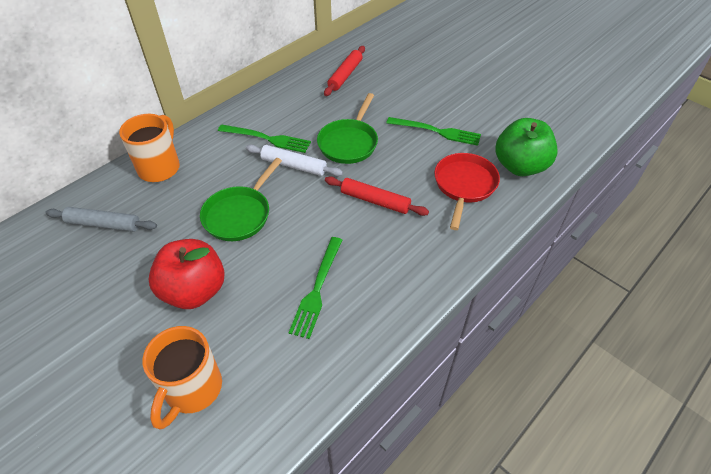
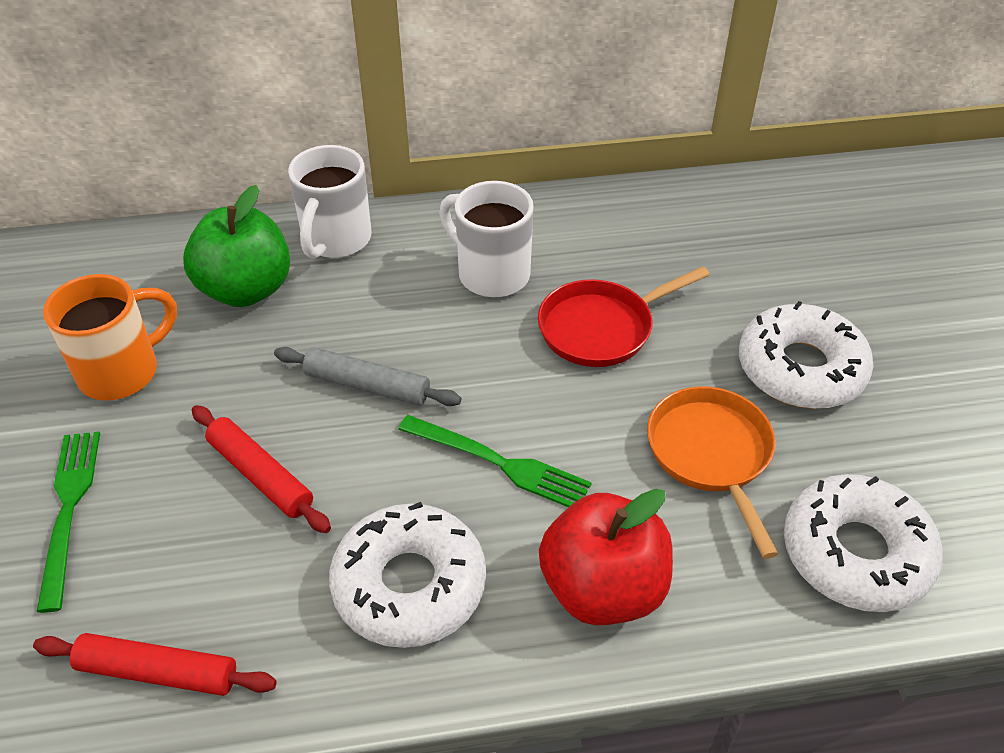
green fork: 3 -> 2
green pan: 2 -> 0
orange mug: 2 -> 1
orange pan: 0 -> 1
white donut: 0 -> 3
white mug: 0 -> 2
white rolling pin: 1 -> 0

